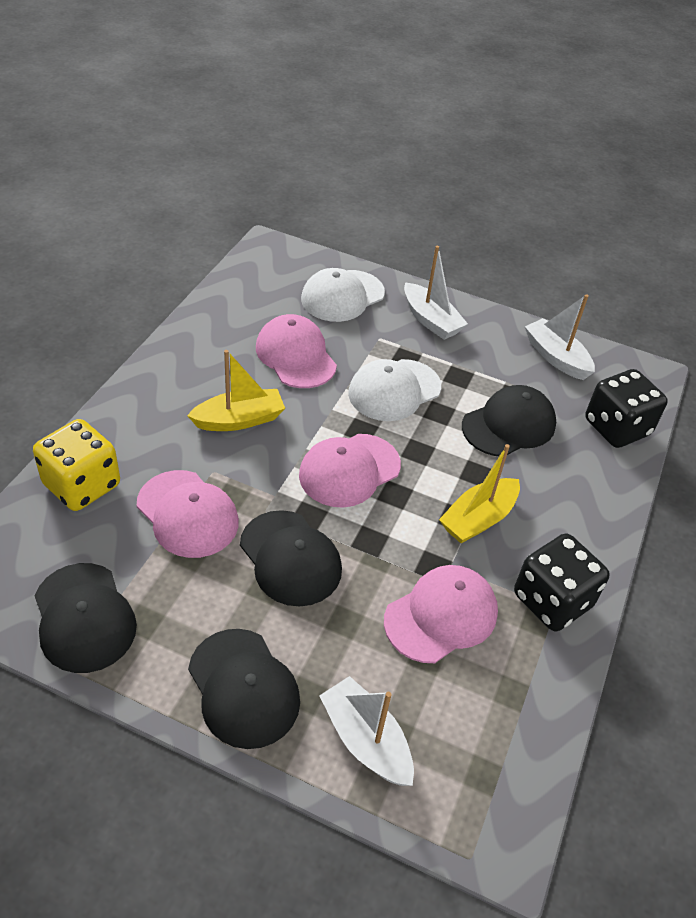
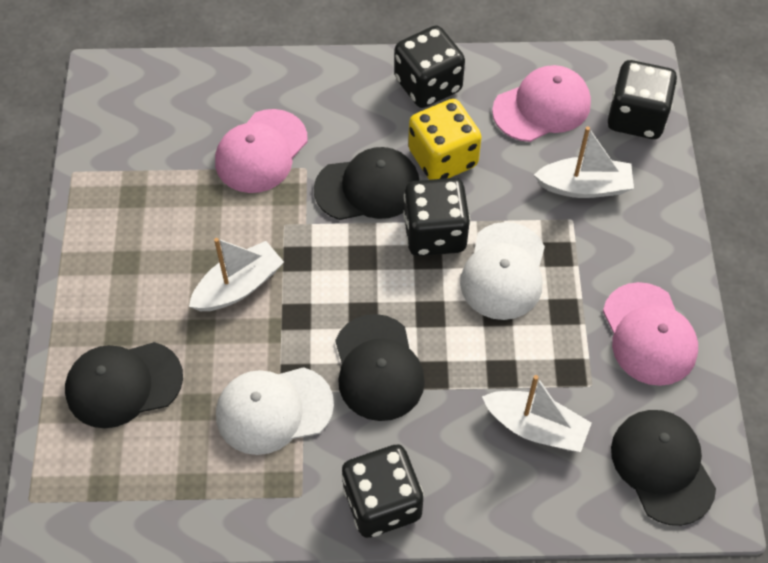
black dice: 2 -> 4
pink cap: 4 -> 3
yellow boat: 2 -> 0

